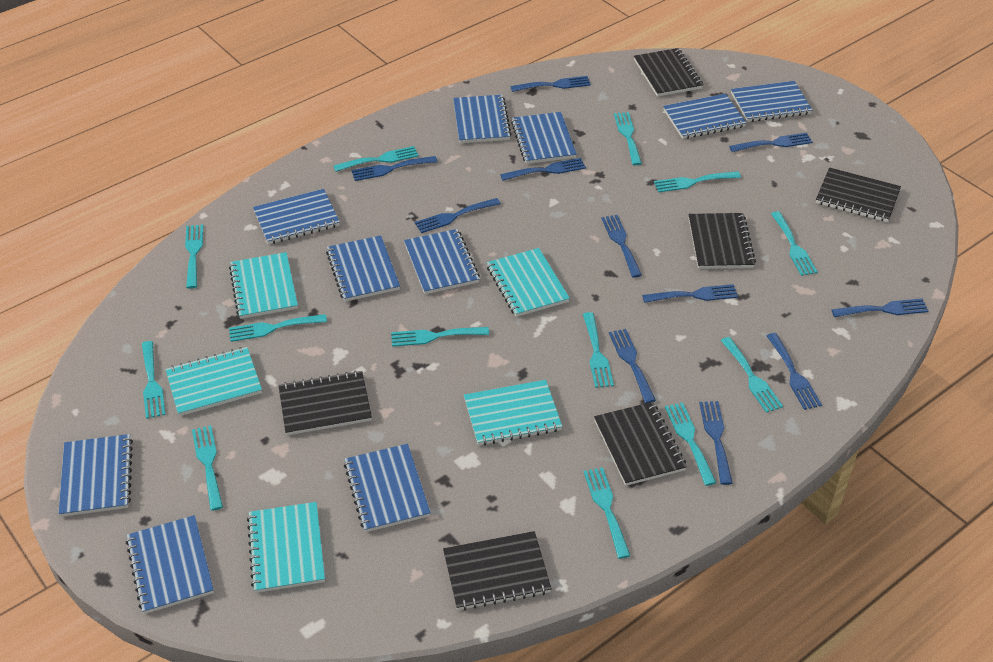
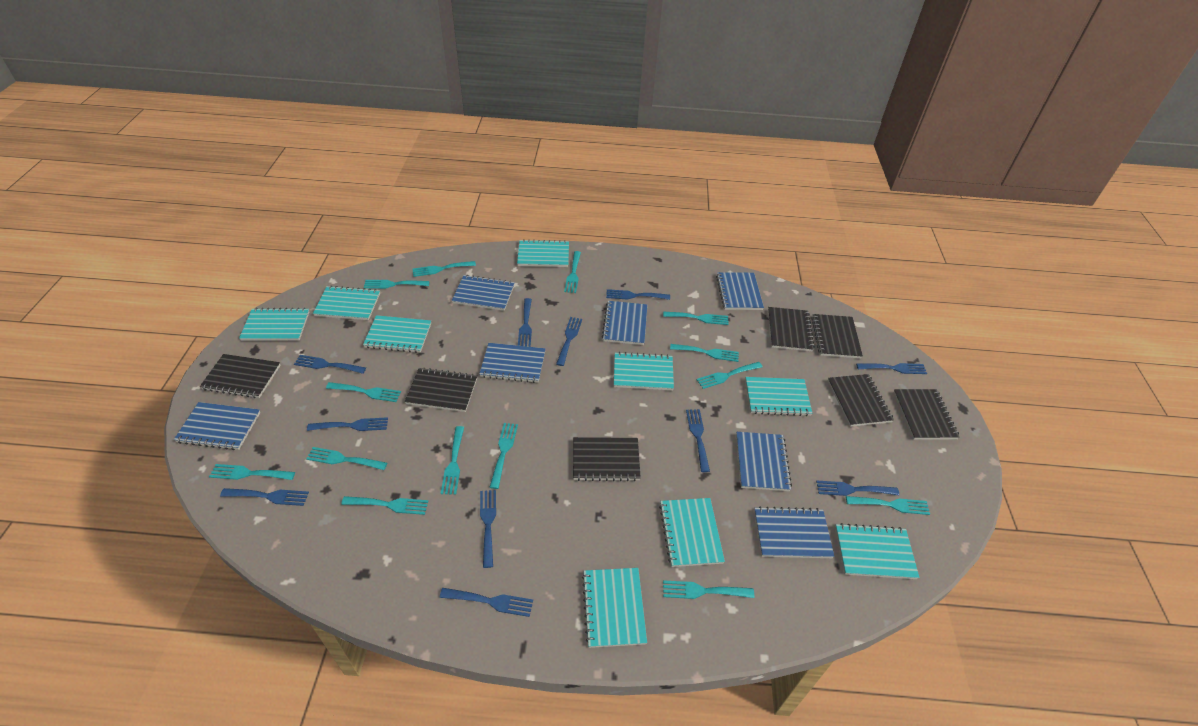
black notebook: 6 -> 7
blue notebook: 10 -> 7
turquoise fork: 13 -> 14
turquoise notebook: 5 -> 9

